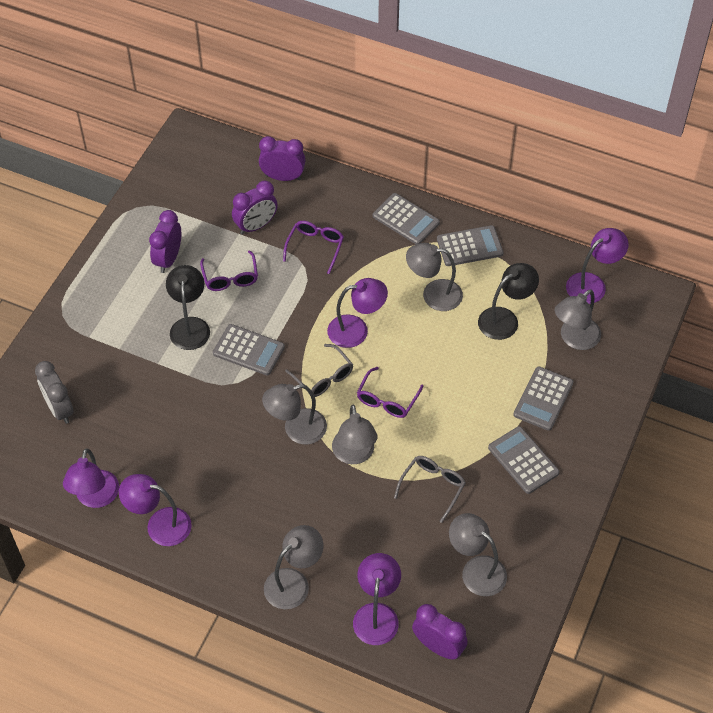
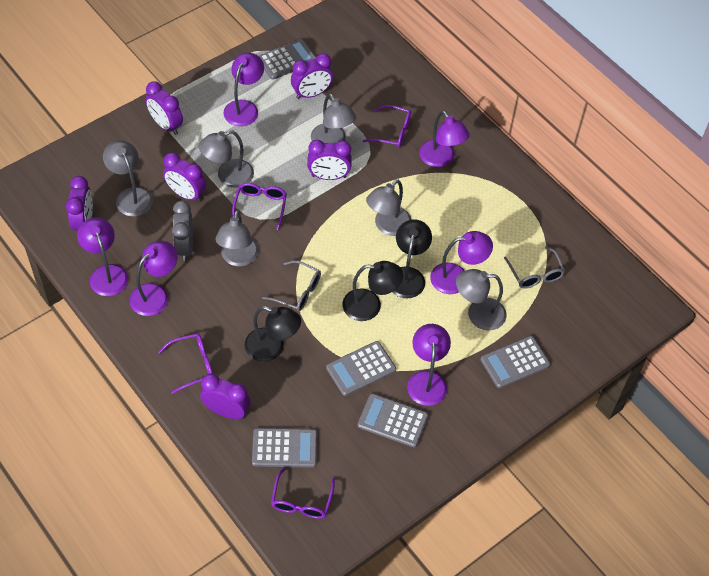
black lamp: 2 -> 3
purple clock: 4 -> 6
purple glasses: 3 -> 4
purple lamp: 5 -> 6

